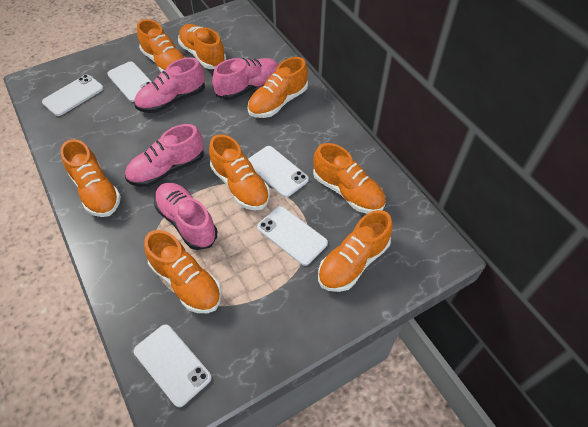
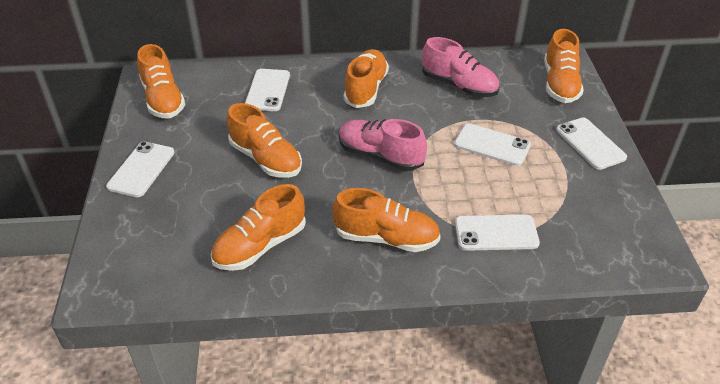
orange shoe: 8 -> 6
pink shoe: 4 -> 2

